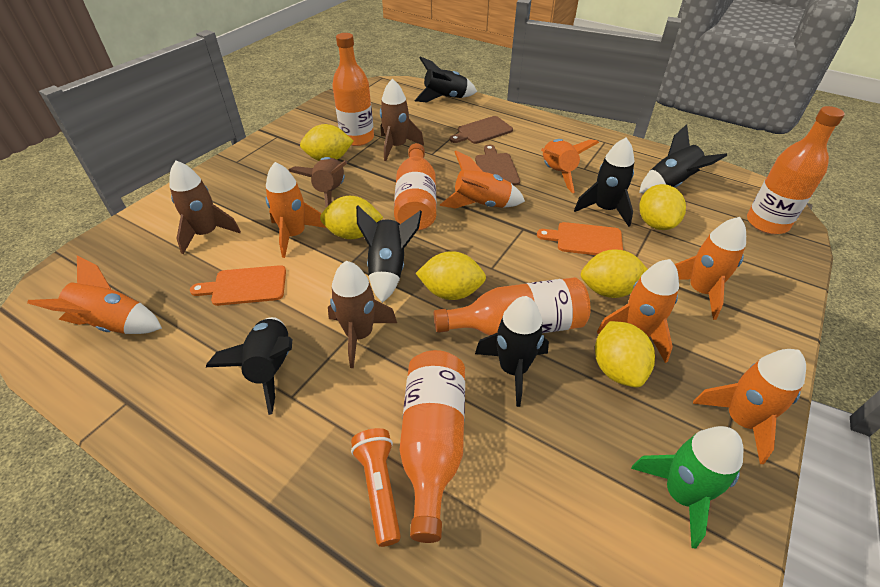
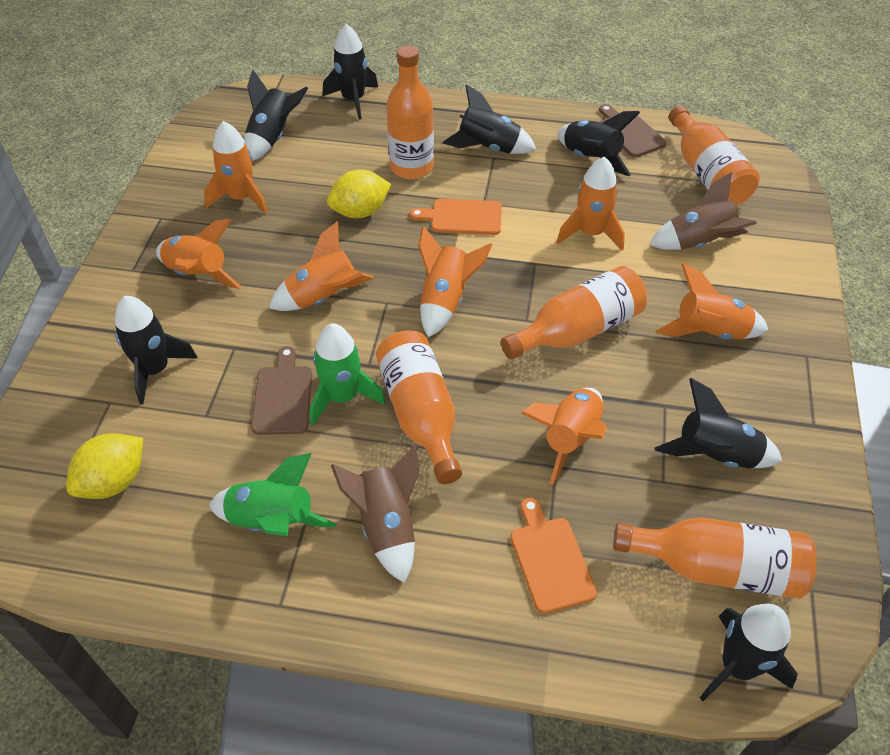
black rocket: 6 -> 7
brown rocket: 4 -> 2
green rocket: 1 -> 2
orange flashlight: 1 -> 0
yellow lemon: 6 -> 2

